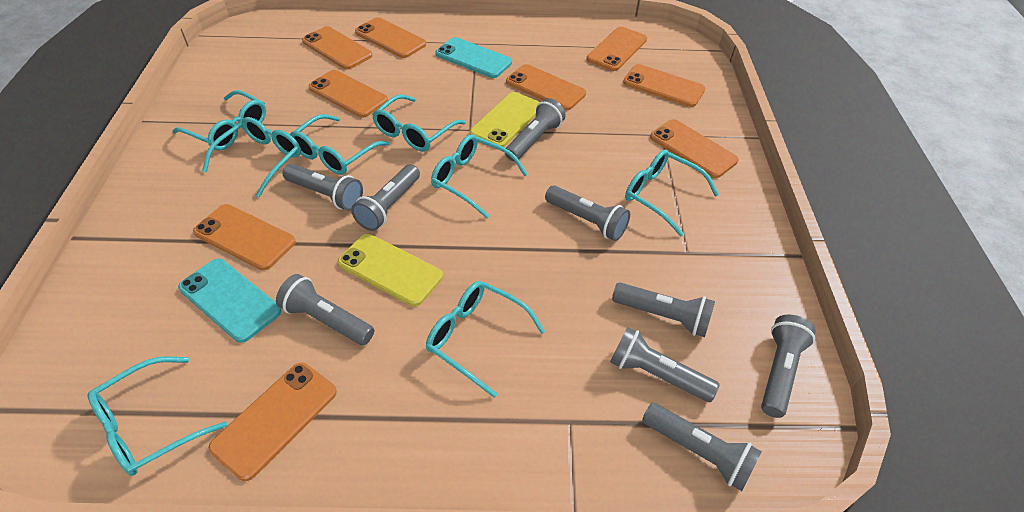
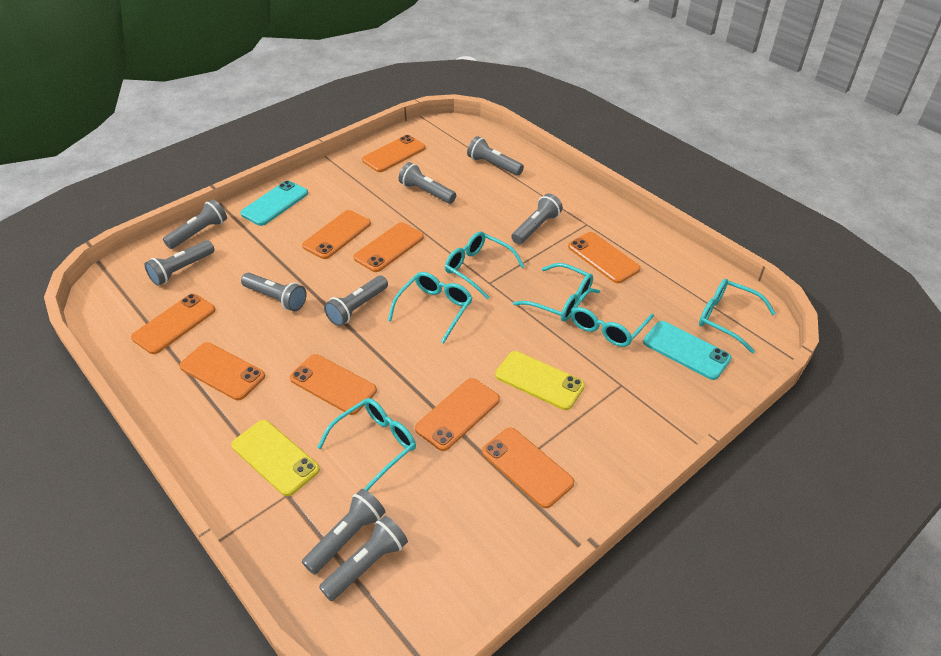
turquoise glasses: 8 -> 6

